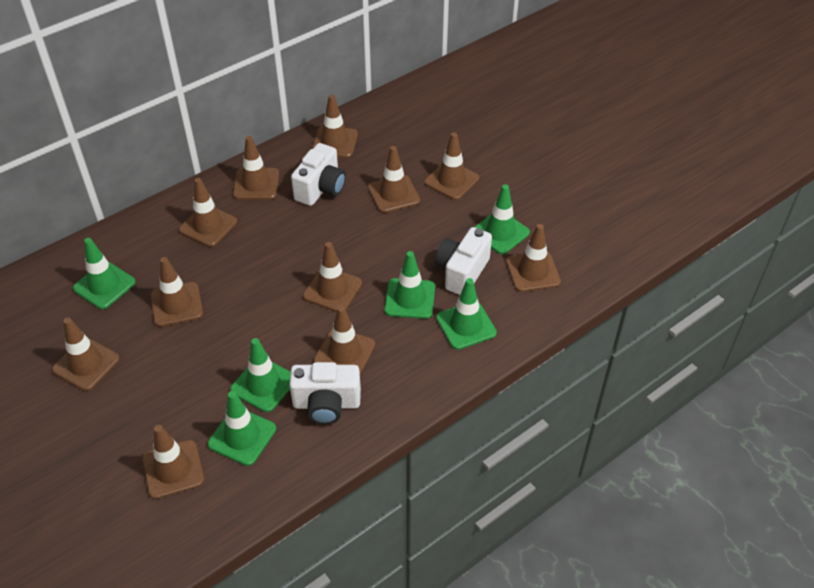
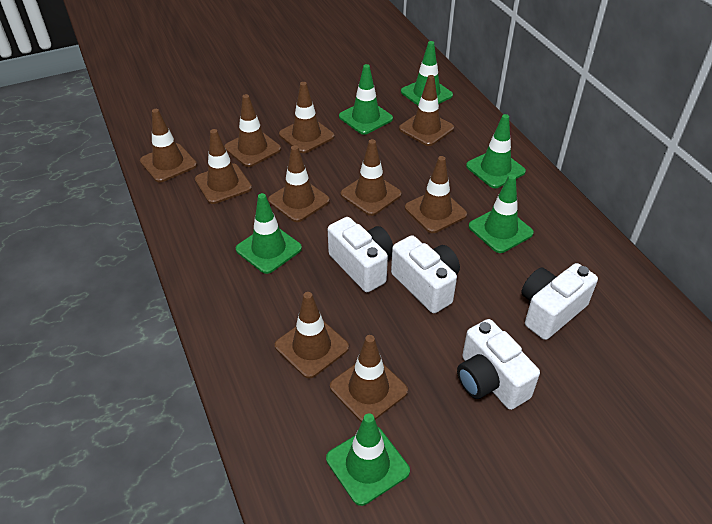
brown traffic cone: 11 -> 10
white camera: 3 -> 4

